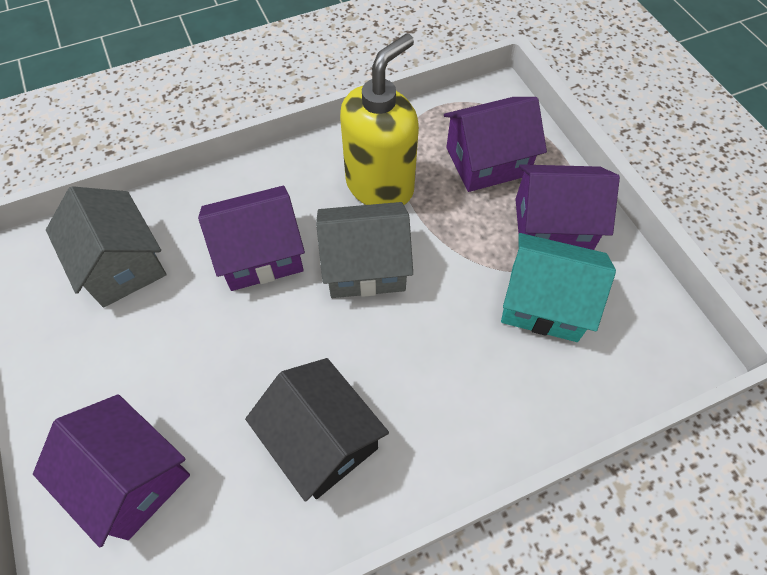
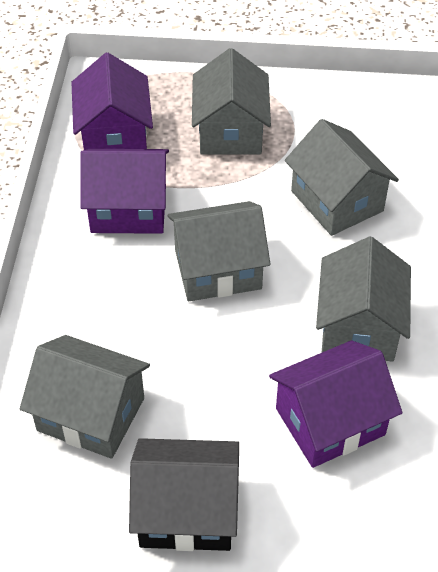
grey house: 2 -> 5
purple house: 4 -> 3
turquoise house: 1 -> 0
yellow soap dispenser: 1 -> 0

